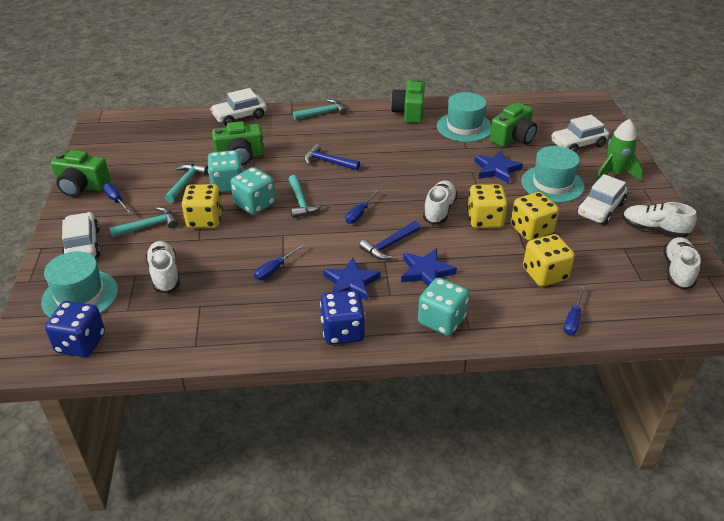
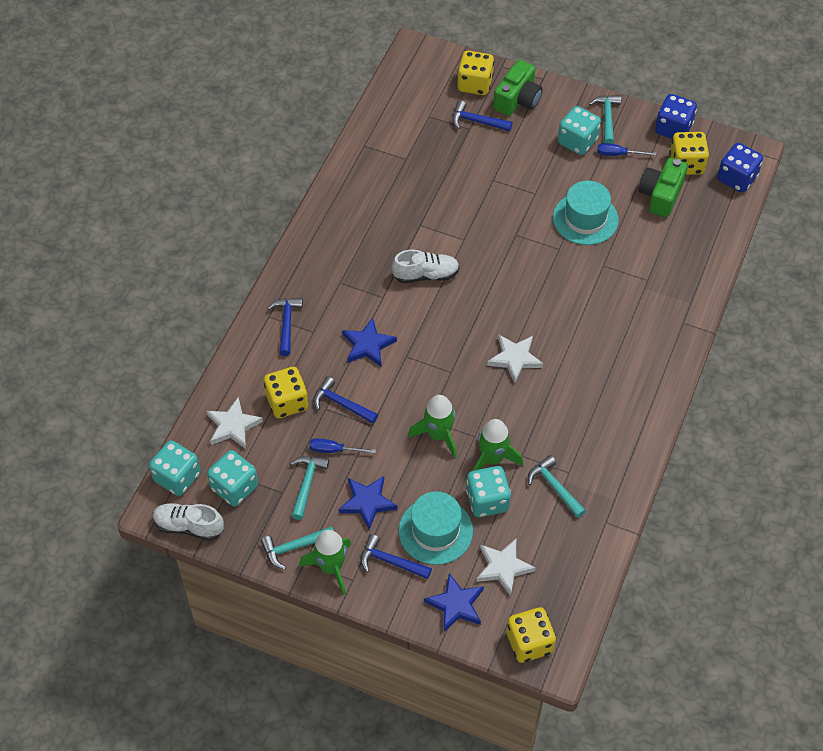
blue hammer: 2 -> 4
blue screwdriver: 4 -> 2
green camera: 4 -> 2
green rocket: 1 -> 3
turquoise dice: 3 -> 4
turquoise hat: 3 -> 2
white car: 4 -> 0
white shoe: 4 -> 2
white star: 0 -> 3

